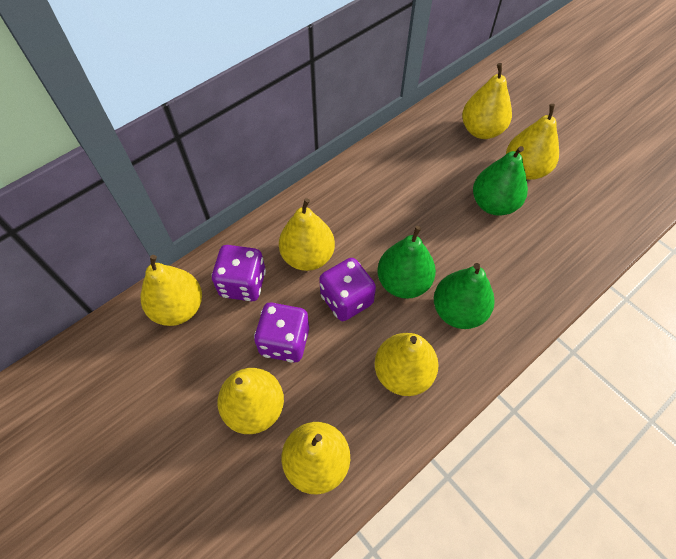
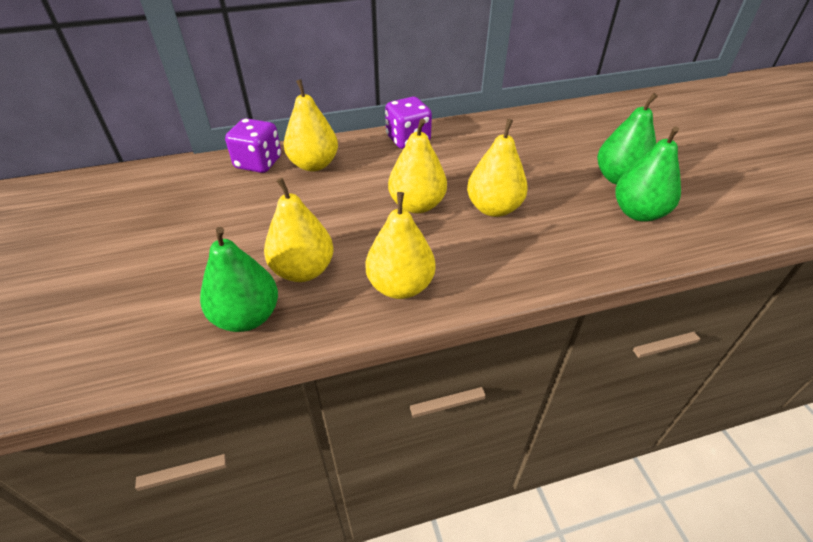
purple dice: 3 -> 2
yellow pear: 7 -> 5

